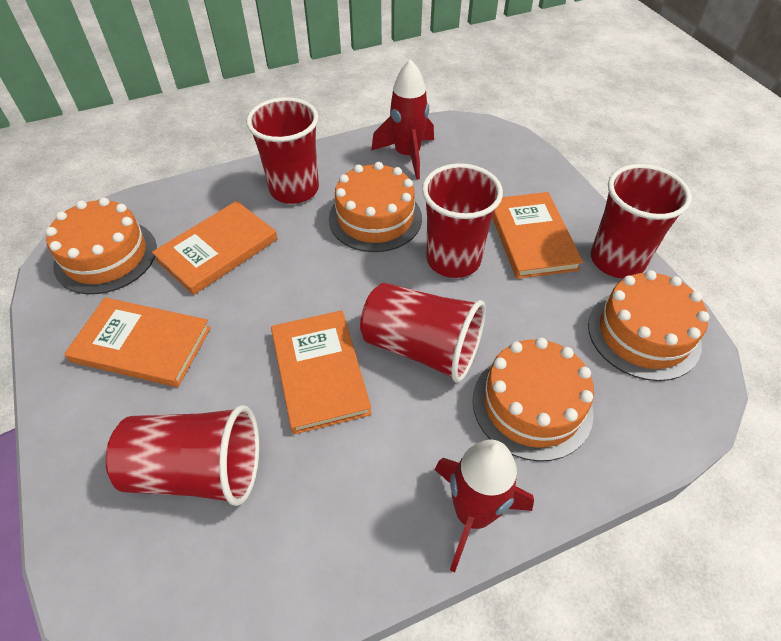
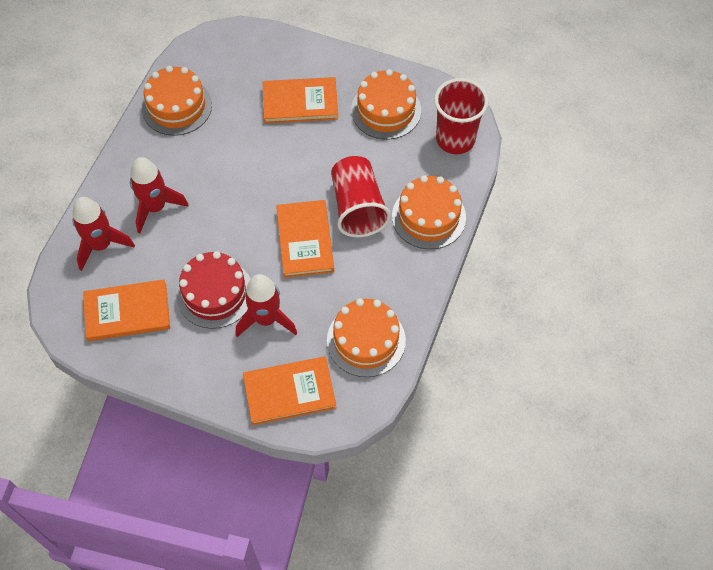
red cake: 0 -> 1
red cup: 5 -> 2
red rocket: 2 -> 3

